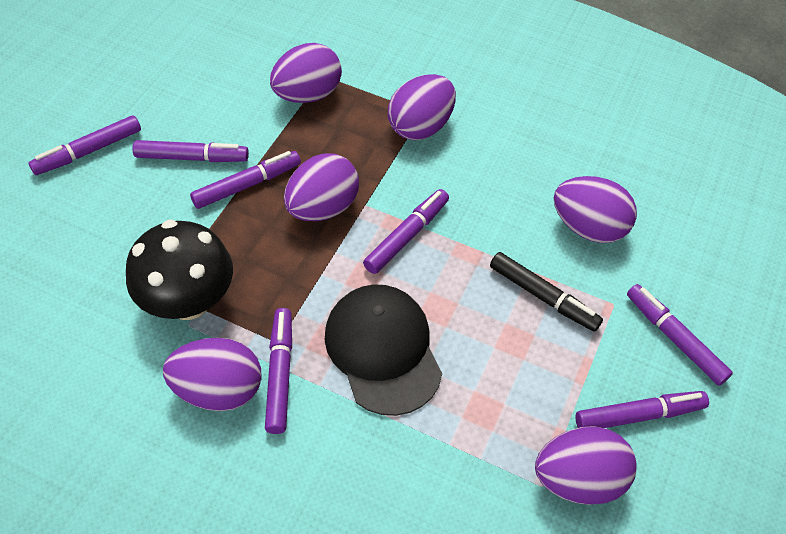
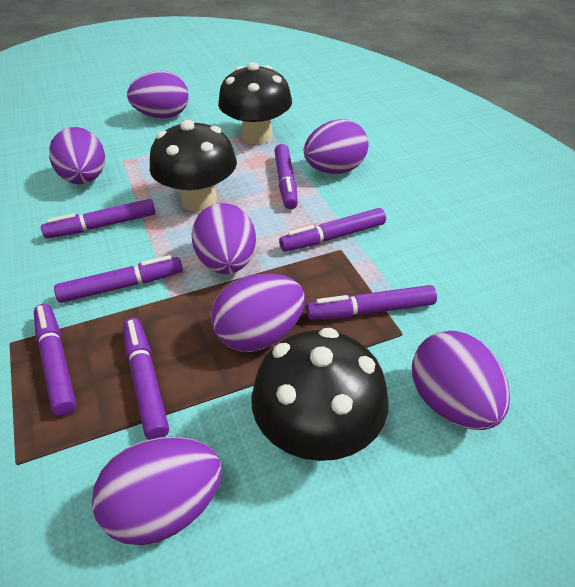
black cap: 1 -> 0
black marker: 1 -> 0
black mushroom: 1 -> 3
purple egg: 6 -> 7

